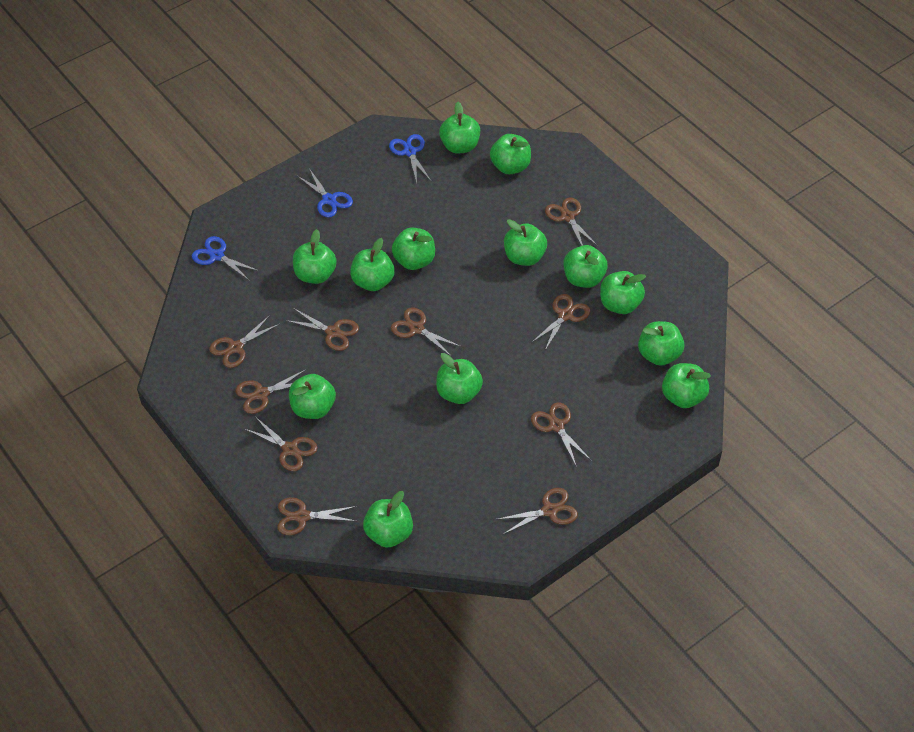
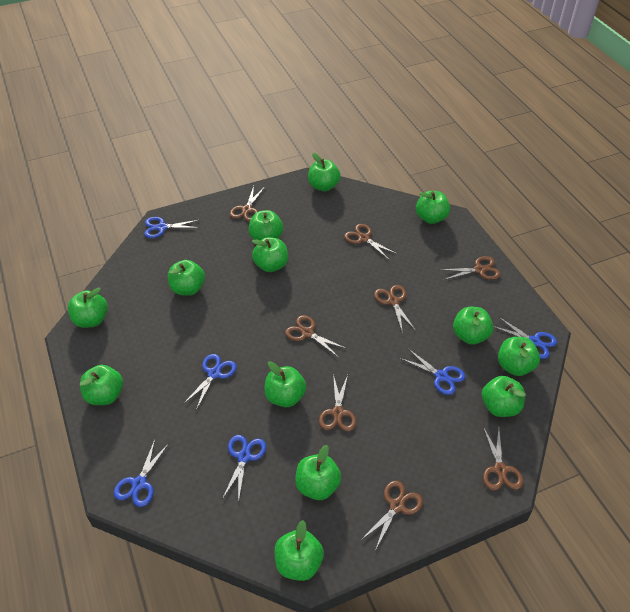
blue scissors: 3 -> 6
brown scissors: 10 -> 8

